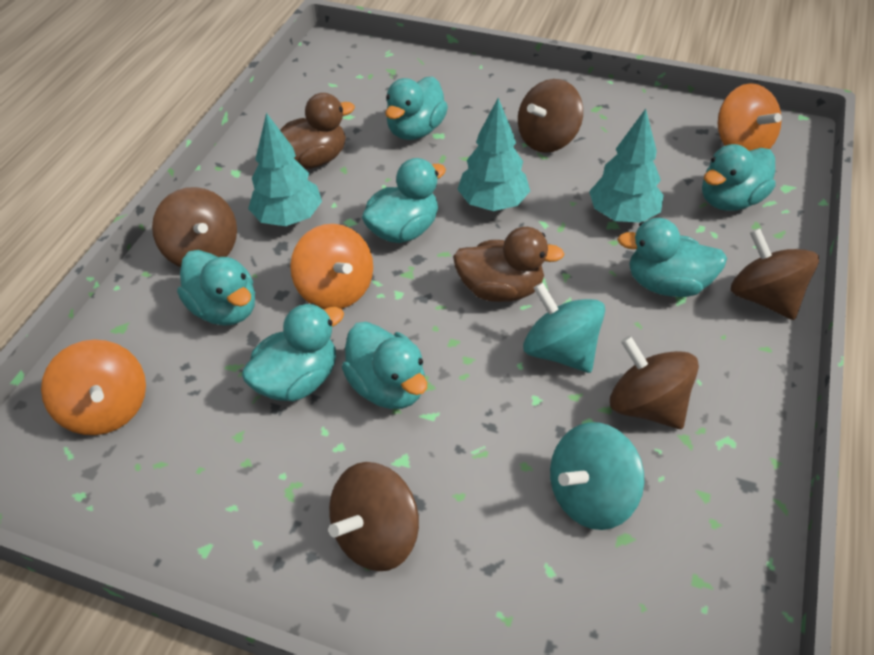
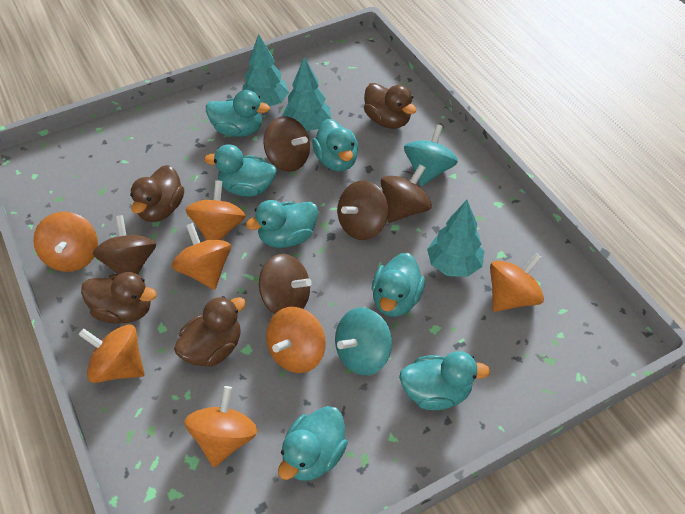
brown duck: 2 -> 4
orange spinning top: 3 -> 7

